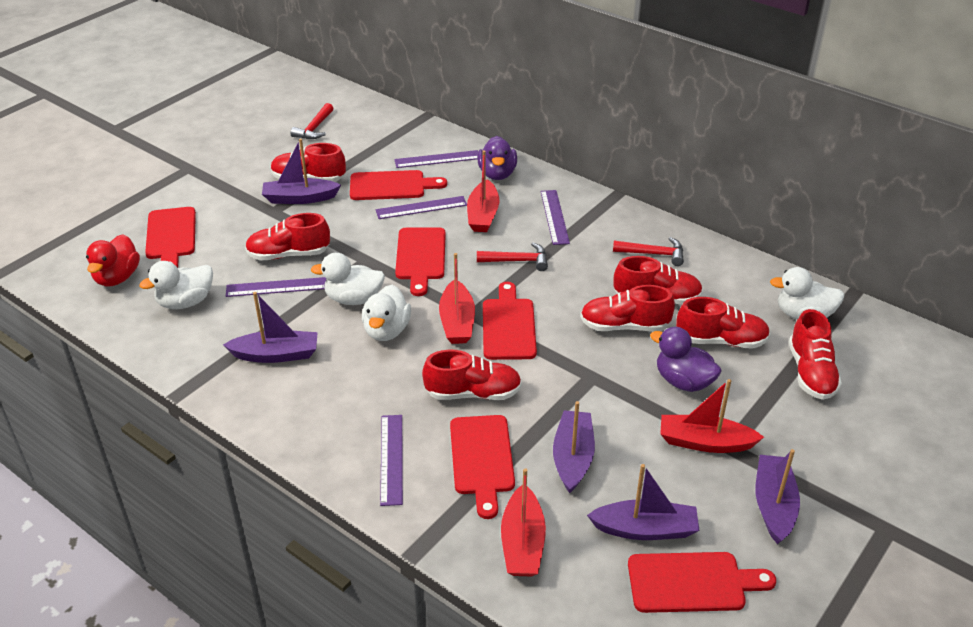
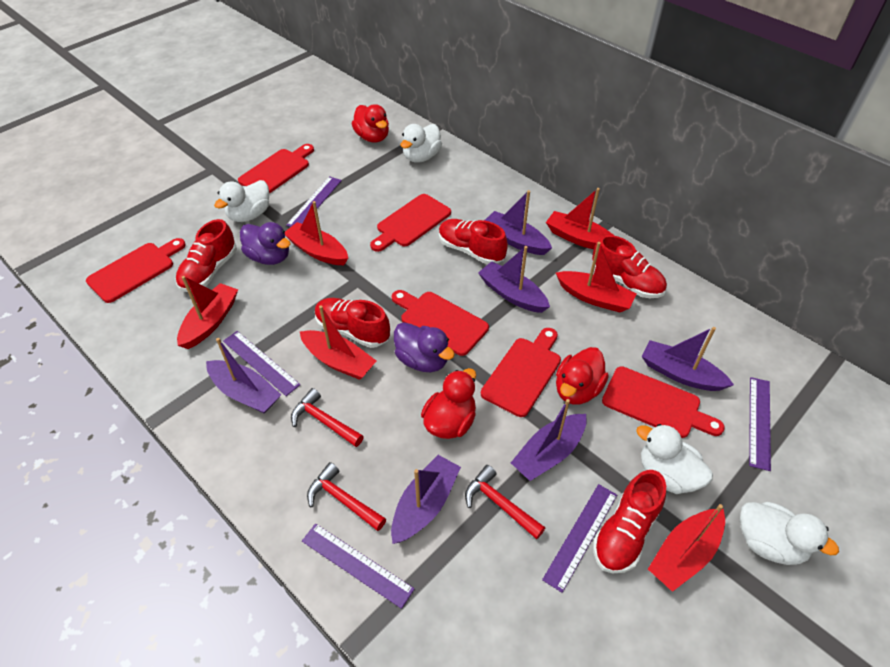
purple boat: 5 -> 6
red boat: 4 -> 6
red duck: 1 -> 3
red shoe: 7 -> 5

